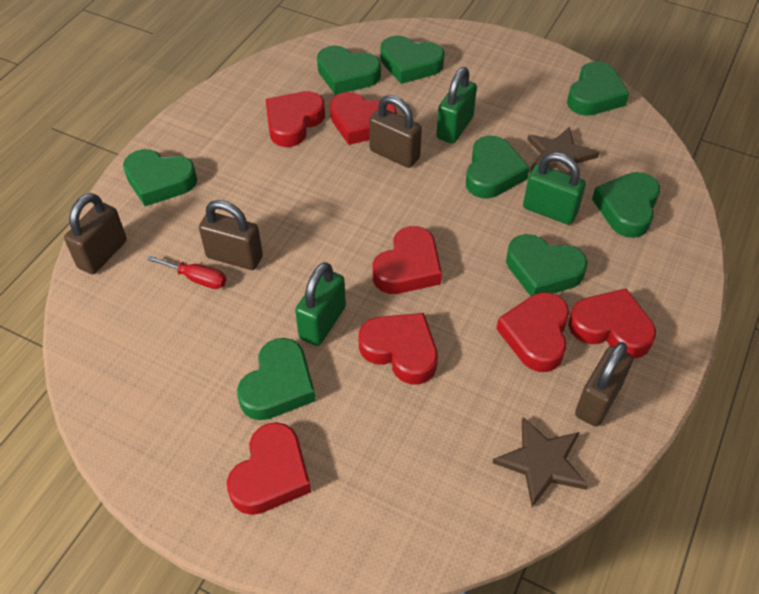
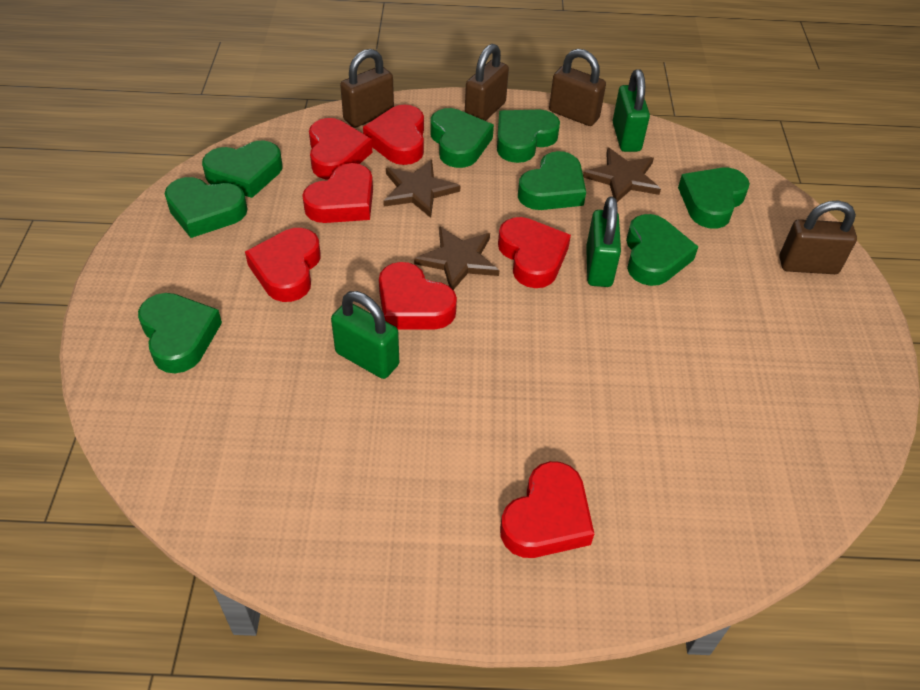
brown star: 2 -> 3
red screwdriver: 1 -> 0

